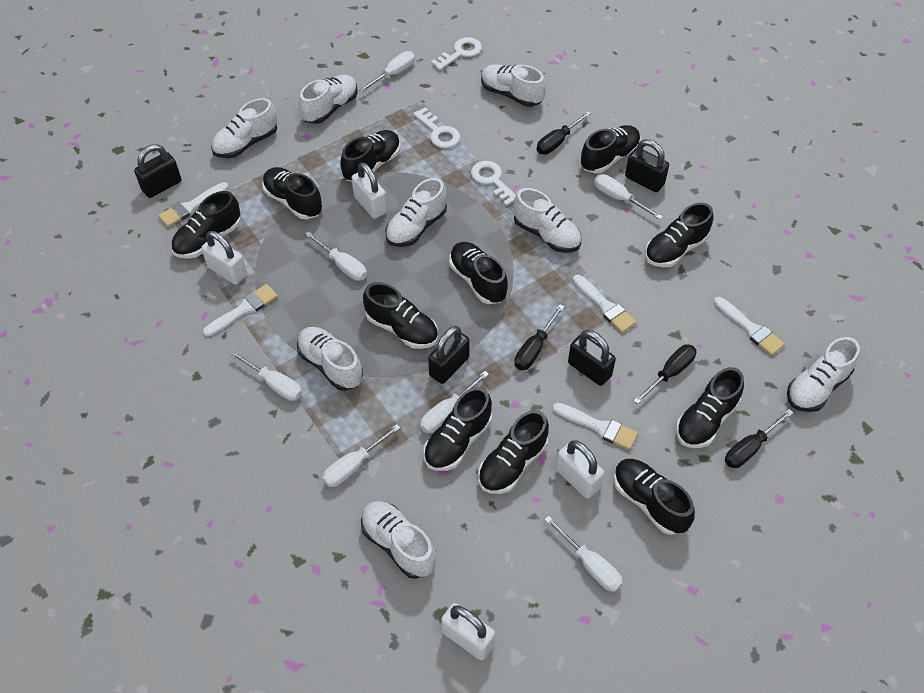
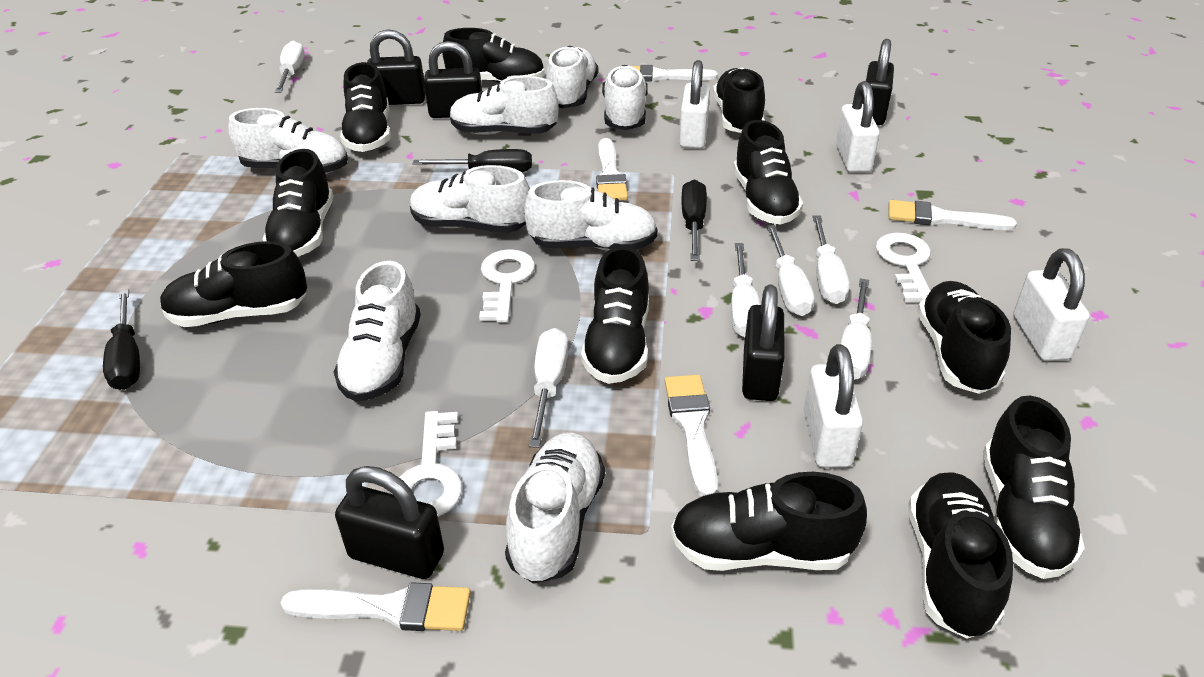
black padlock: 4 -> 5
black screwdriver: 4 -> 3
white screwdriver: 7 -> 6

